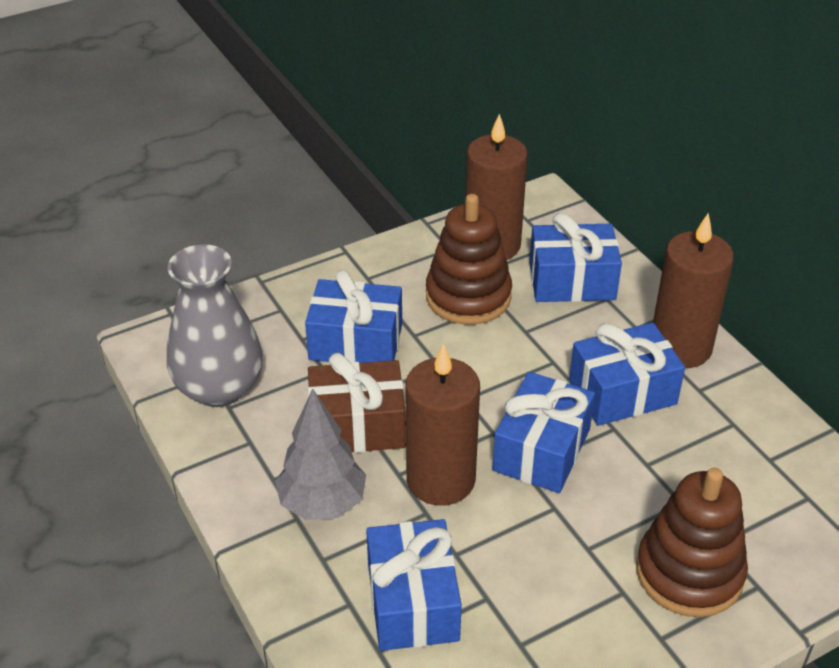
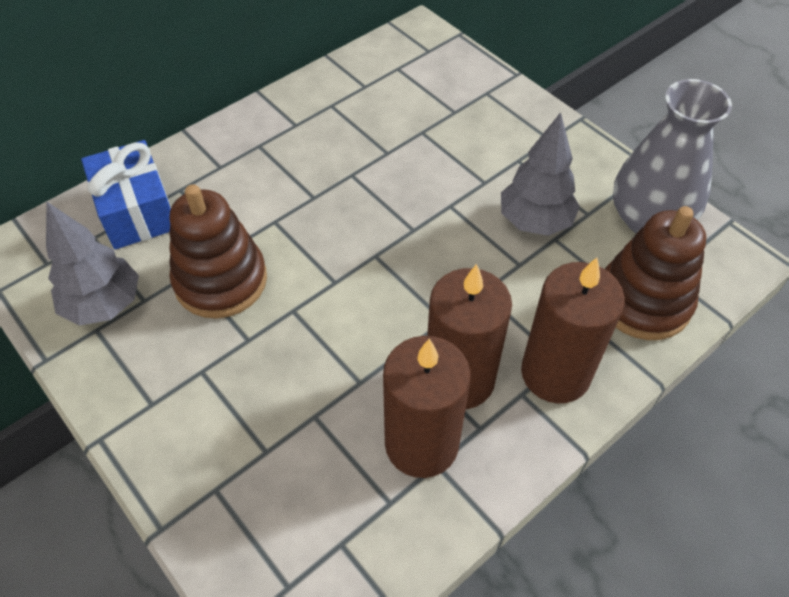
blue gift: 5 -> 1
brown gift: 1 -> 0
grey tree: 1 -> 2

